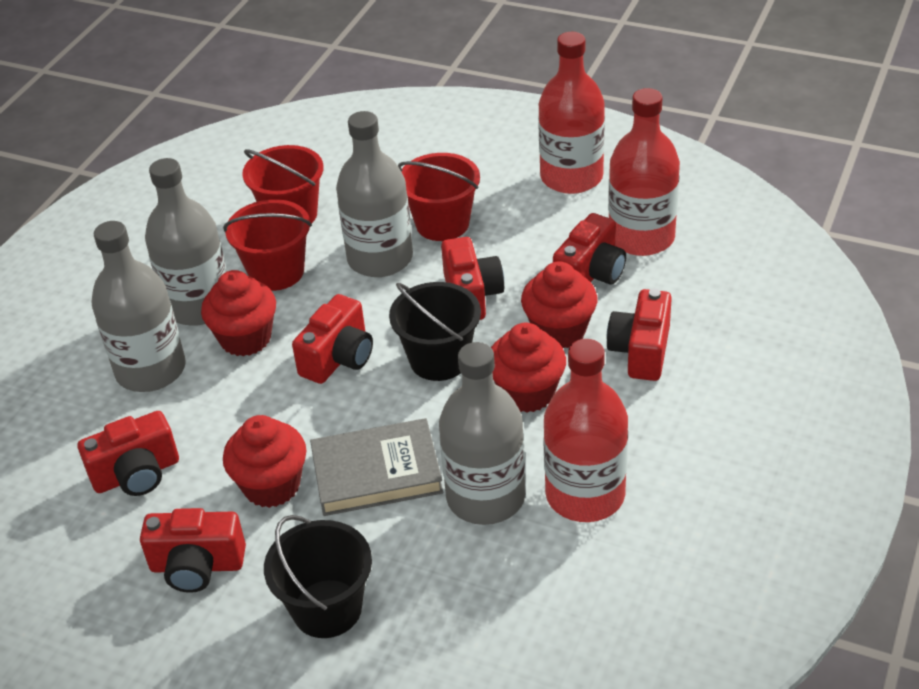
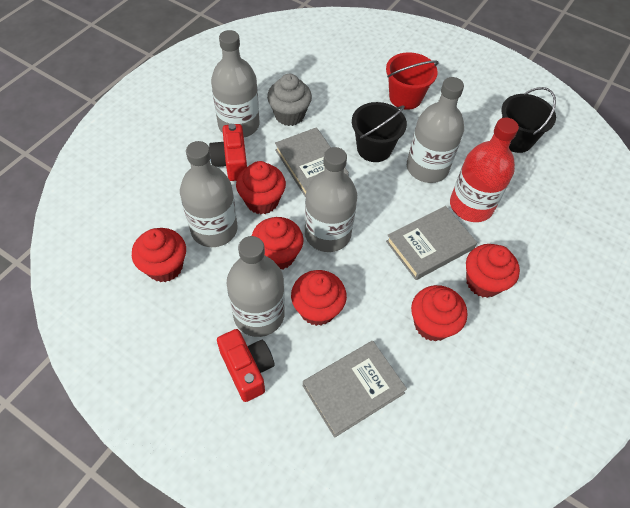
grey book: 1 -> 3
grey bottle: 4 -> 5
grey cupcake: 0 -> 1
red bottle: 3 -> 1
red bucket: 3 -> 1
red camera: 6 -> 2
red cupcake: 4 -> 6

